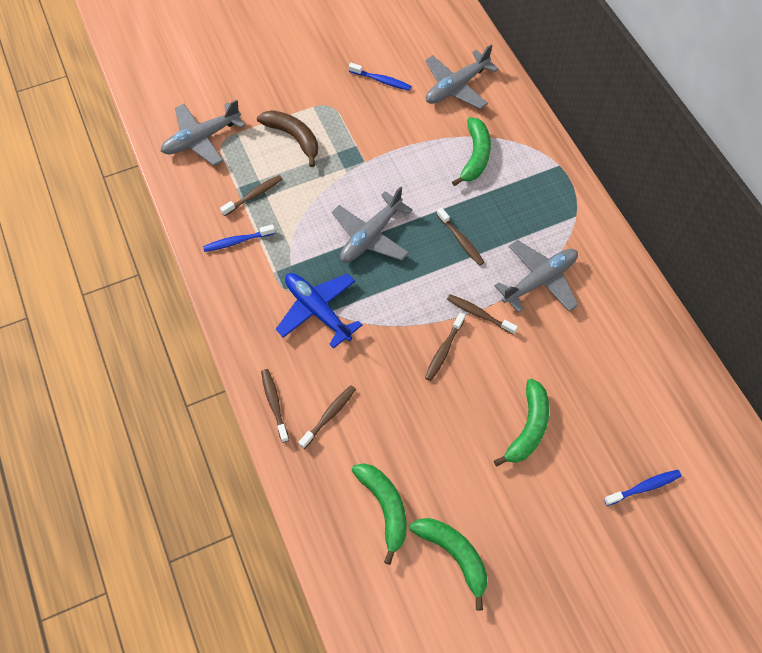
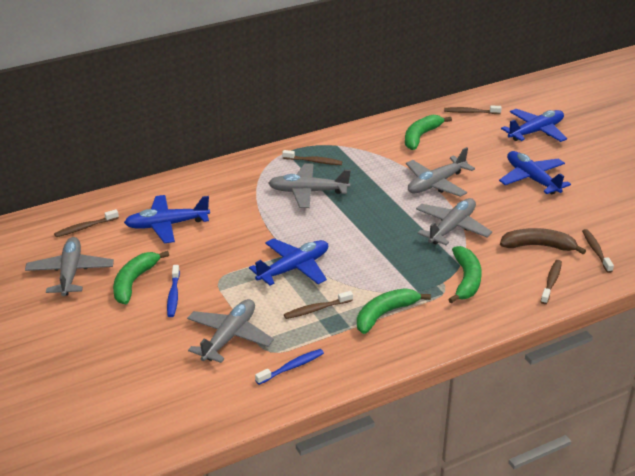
blue plane: 1 -> 4
blue toothbrush: 3 -> 2
grey plane: 4 -> 5

